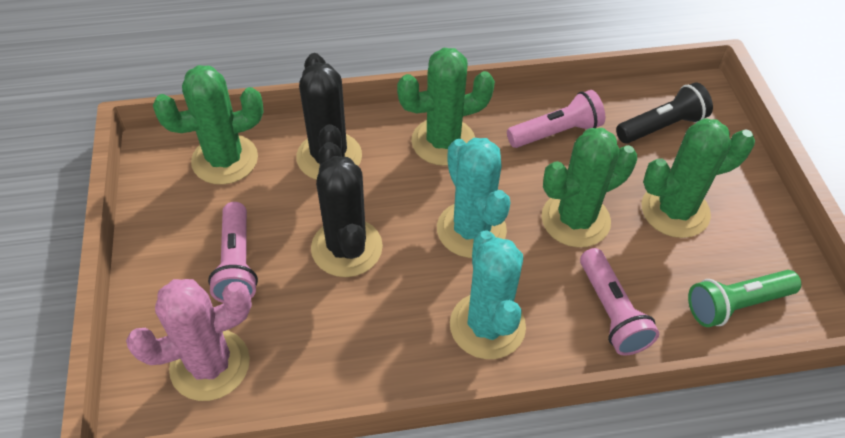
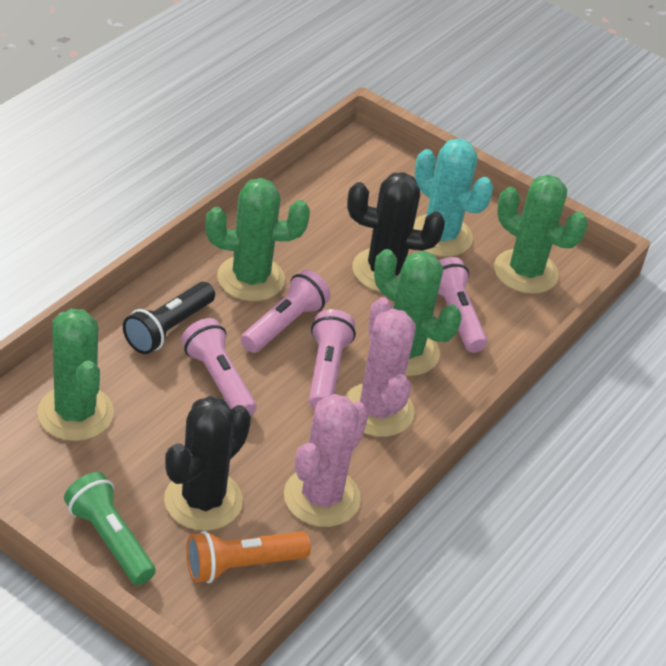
orange flashlight: 0 -> 1
pink cactus: 1 -> 2
pink flashlight: 3 -> 4
turquoise cactus: 2 -> 1

